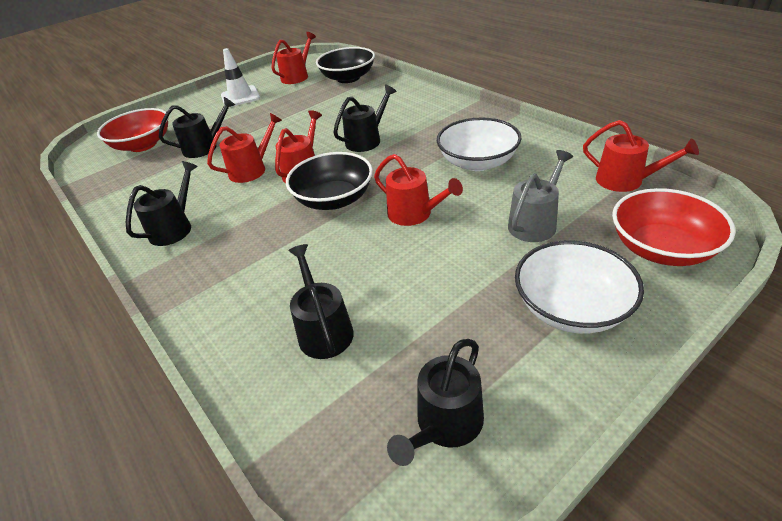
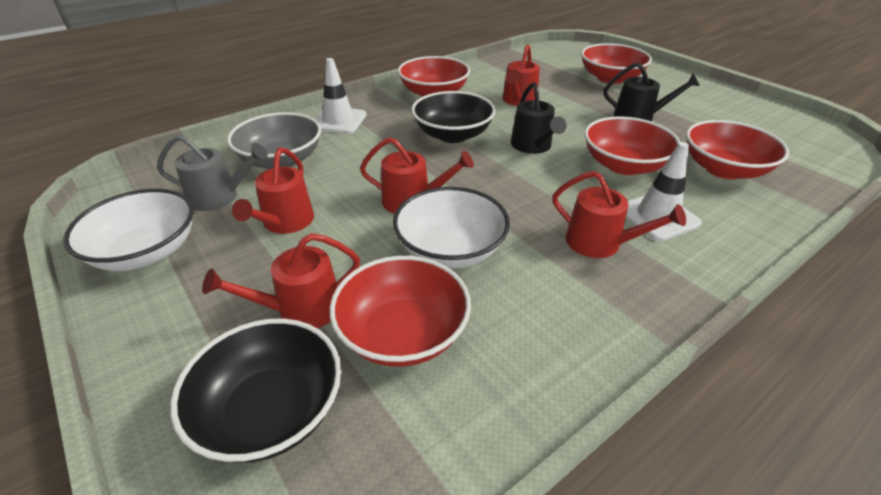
black watering can: 5 -> 2
grey bowl: 0 -> 1
red bowl: 2 -> 5
white traffic cone: 1 -> 2

